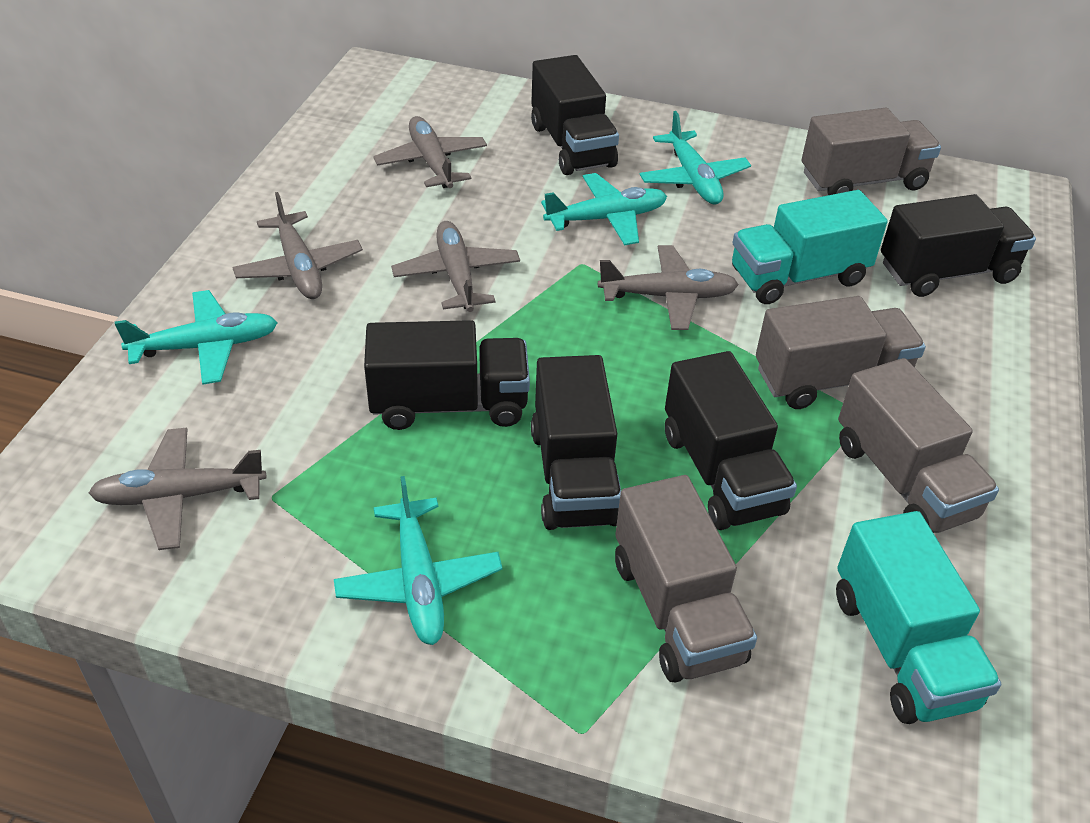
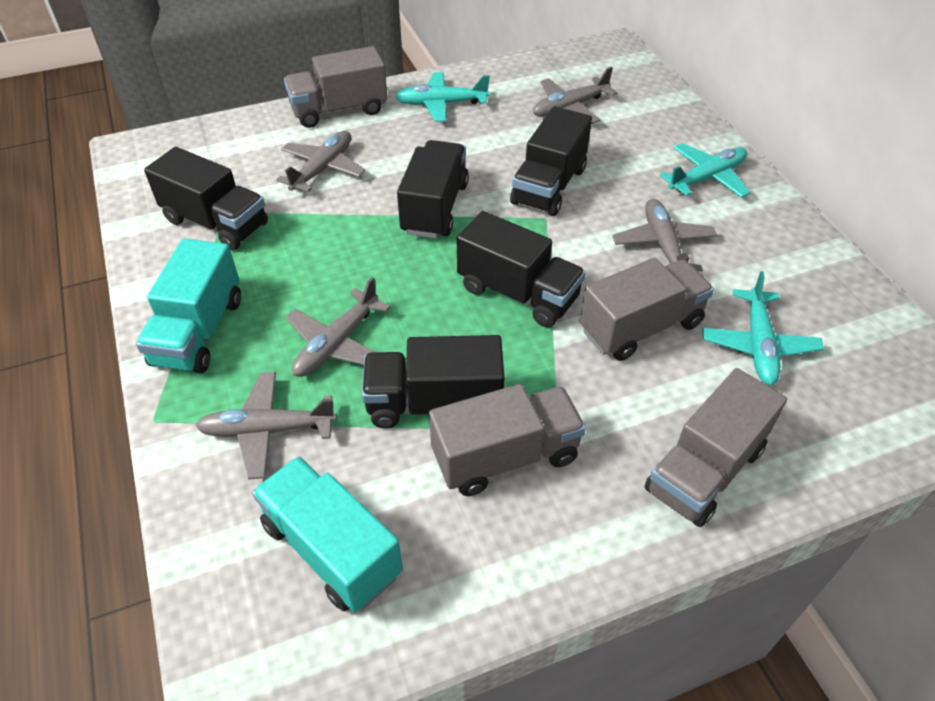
turquoise plane: 4 -> 3

